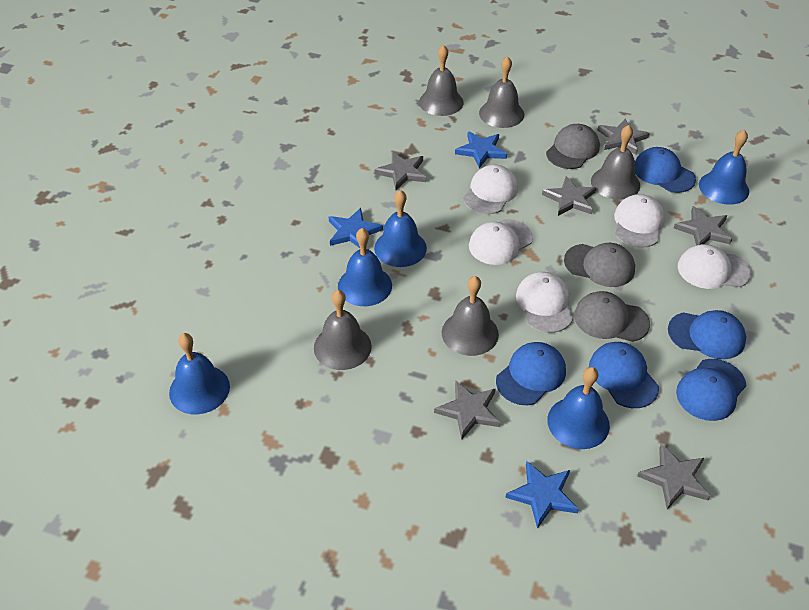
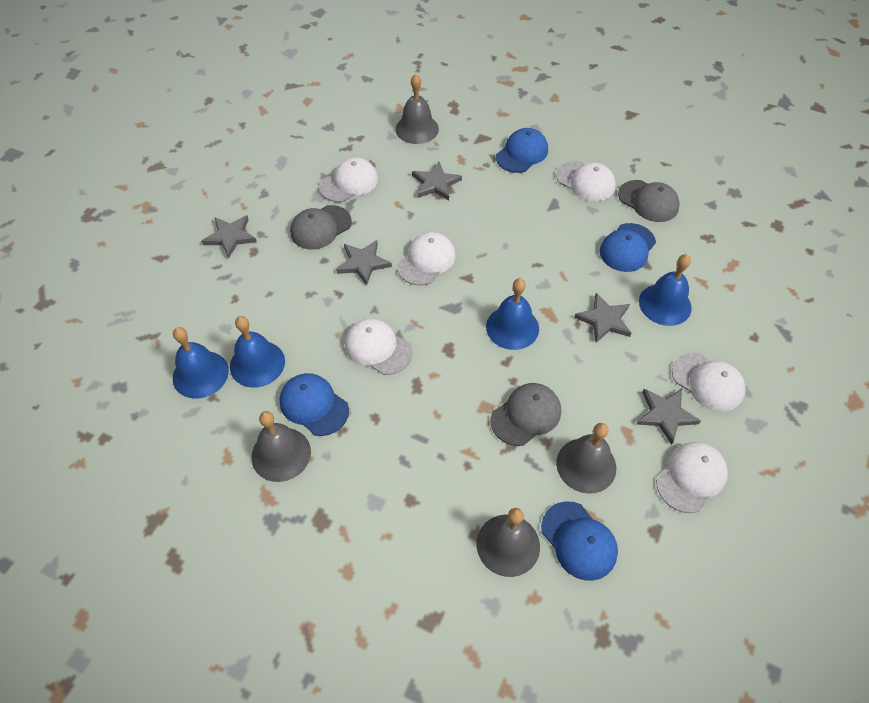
blue bell: 5 -> 4
blue cap: 5 -> 4
blue star: 3 -> 0
grey bell: 5 -> 4
grey star: 6 -> 5
white cap: 5 -> 6

